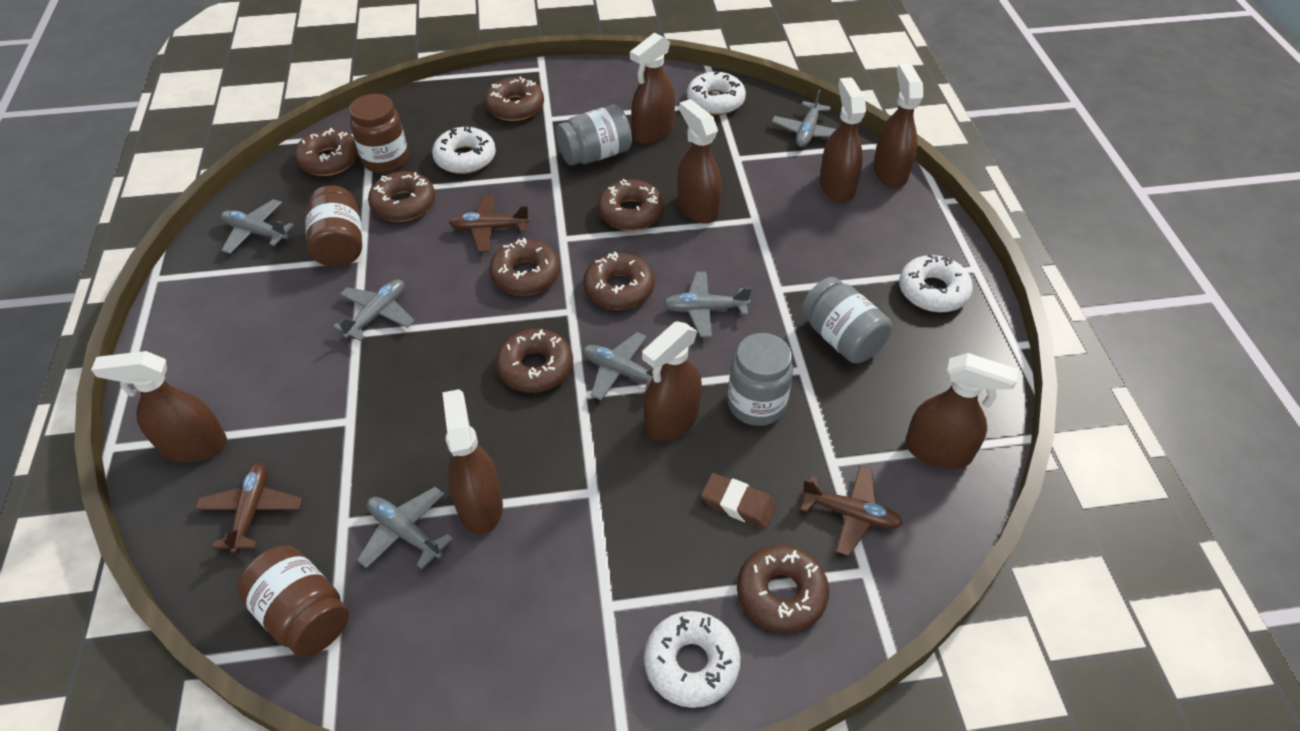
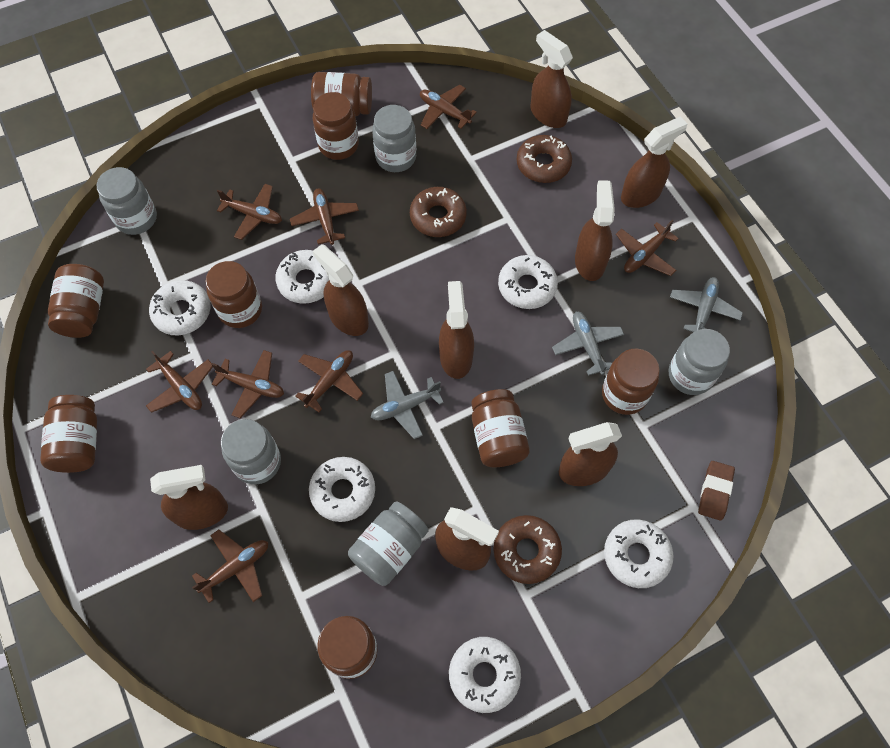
brown donut: 8 -> 3
brown jar: 3 -> 8
brown plane: 3 -> 8
grey jar: 3 -> 5
grey plane: 6 -> 3
white donut: 4 -> 6

